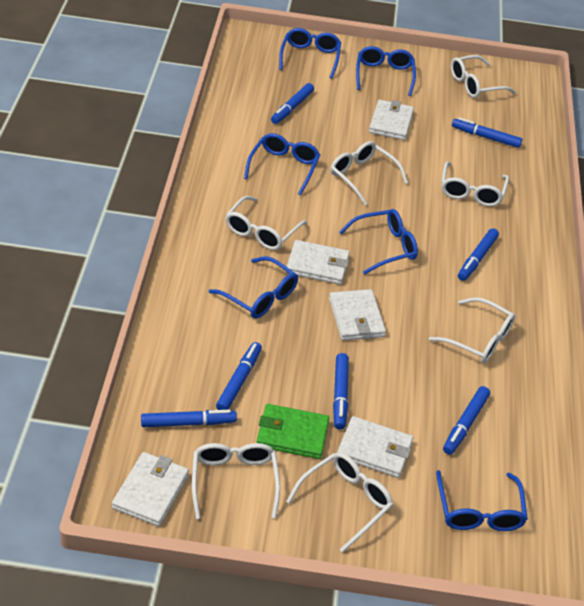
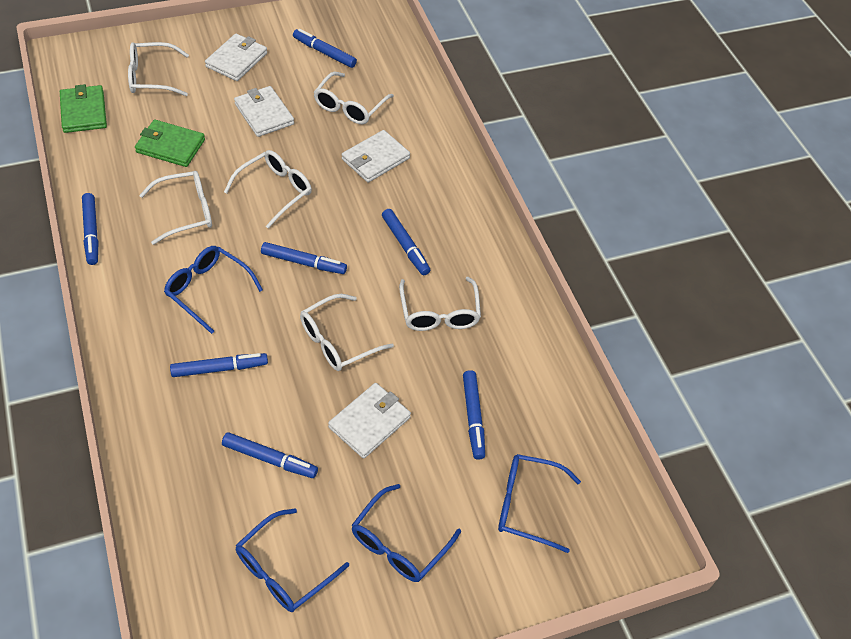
blue glasses: 6 -> 4
green wallet: 1 -> 2
white glasses: 7 -> 6
white wallet: 5 -> 4

